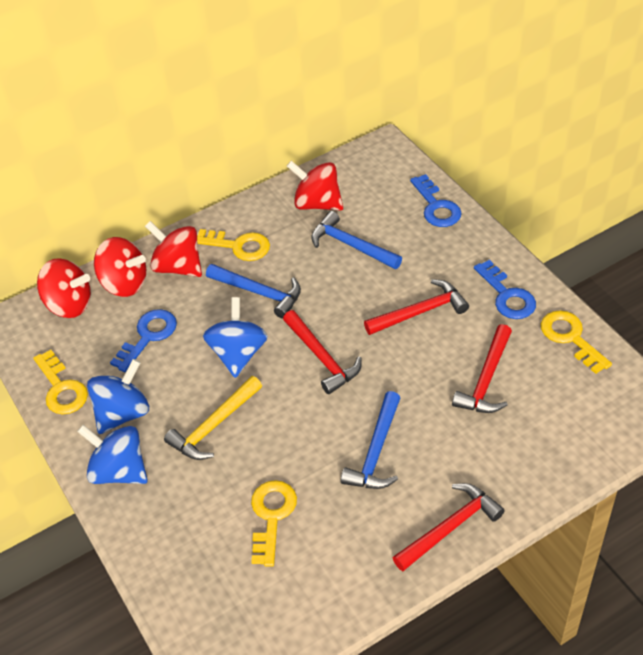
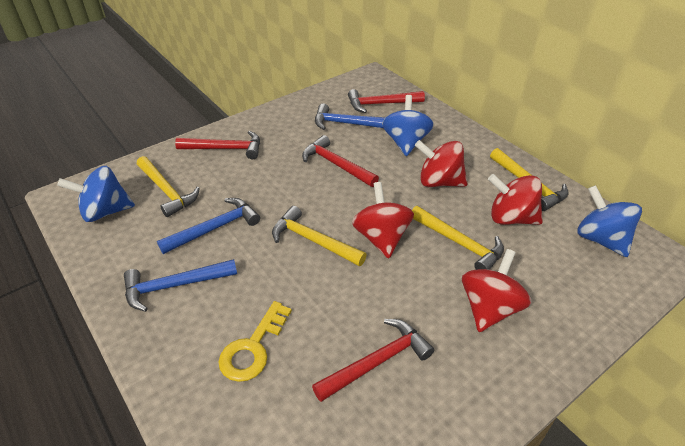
blue key: 3 -> 0
yellow hammer: 1 -> 4
yellow key: 4 -> 1

